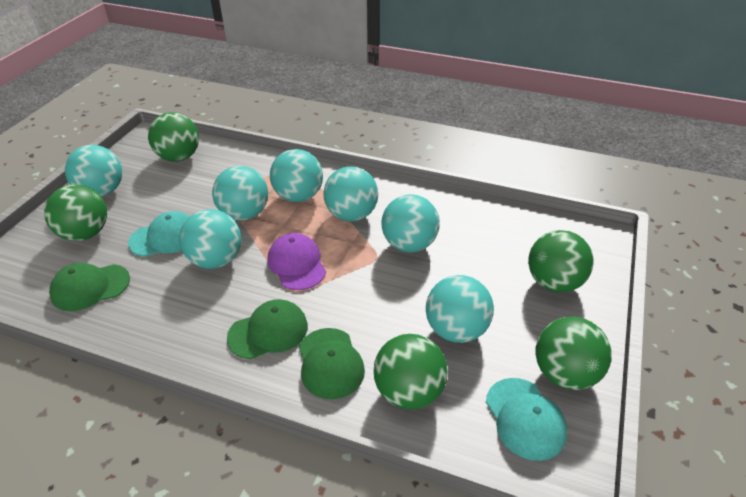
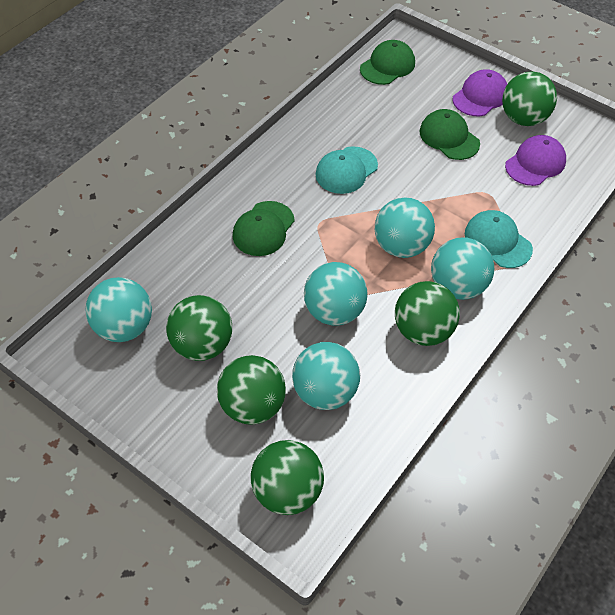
purple cap: 1 -> 2
turquoise ball: 7 -> 5

